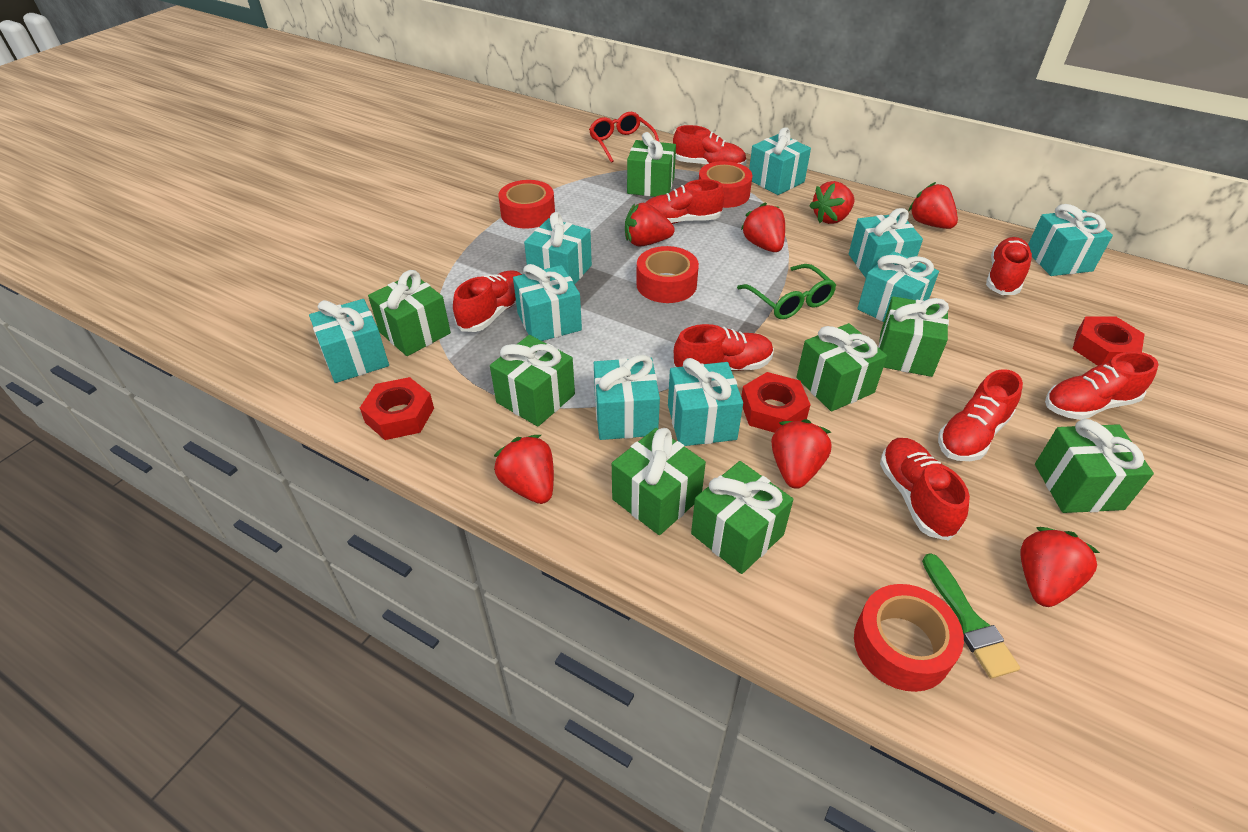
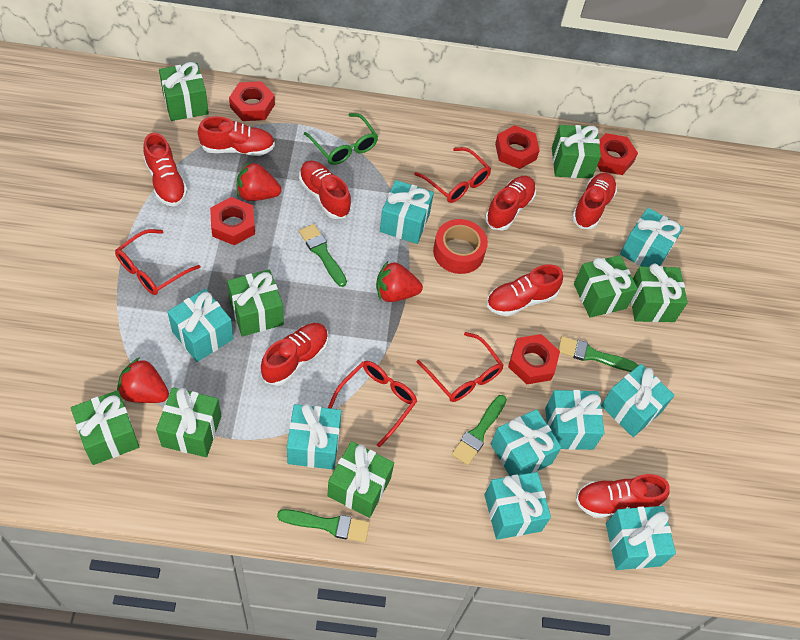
green brush: 1 -> 4
red glasses: 1 -> 4
red nut: 3 -> 5
red strawberry: 7 -> 3
red tape: 4 -> 1

